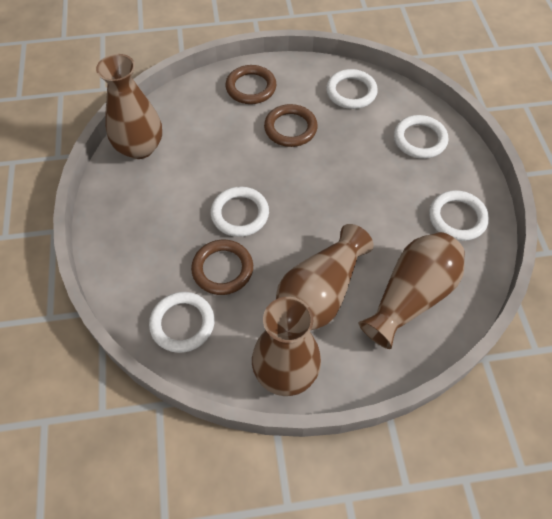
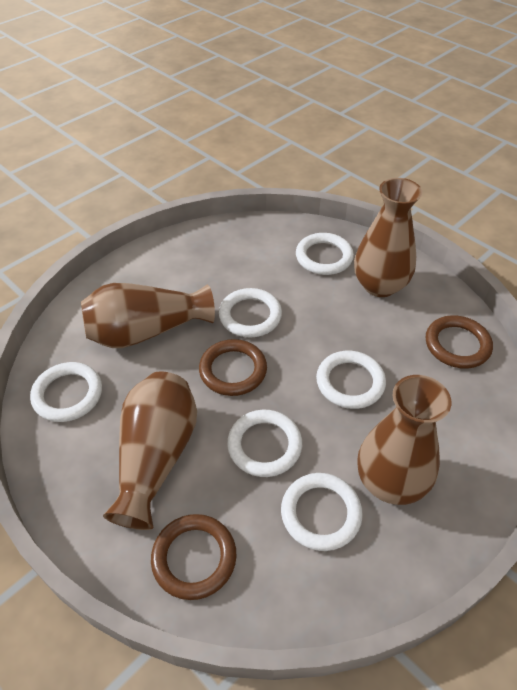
white ring: 5 -> 6

